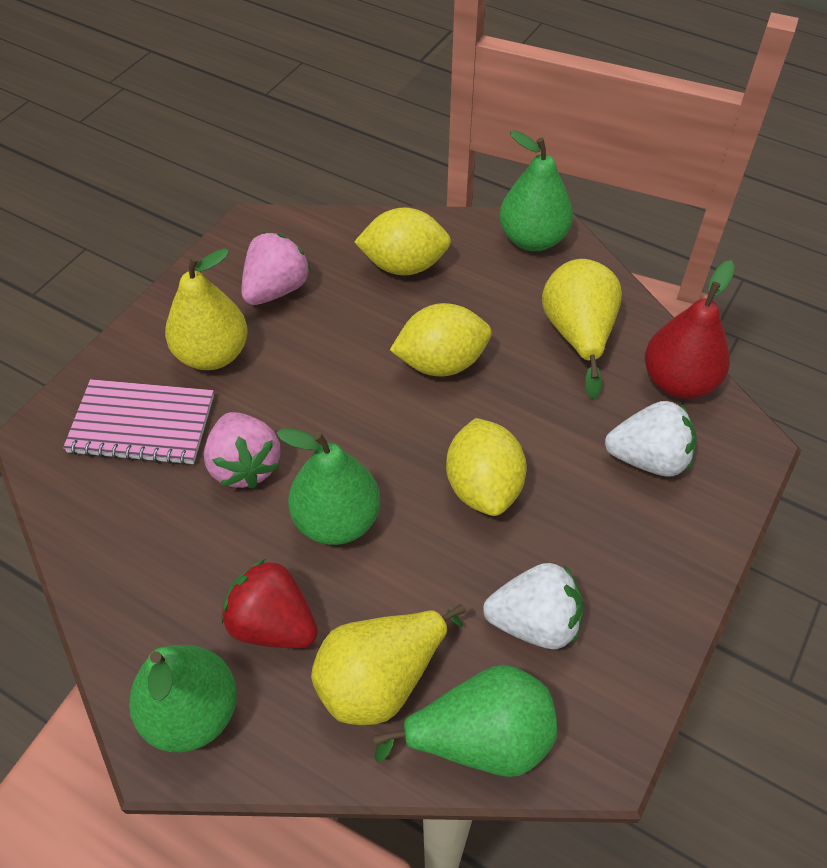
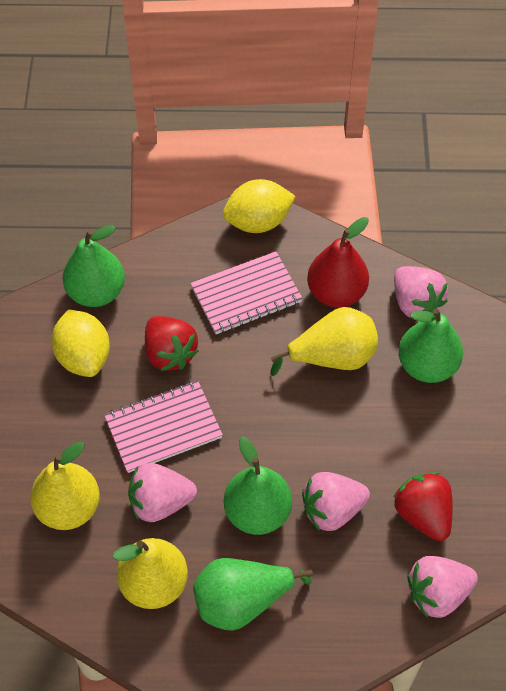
pink notebook: 1 -> 2
pink strawberry: 2 -> 4
red strawberry: 1 -> 2
white strawberry: 2 -> 0
yellow lemon: 3 -> 2

